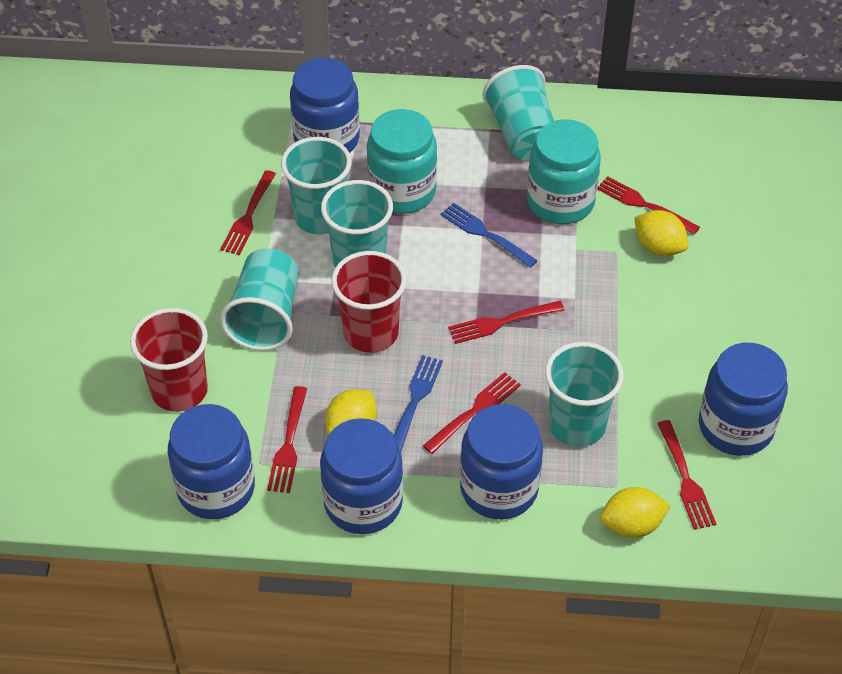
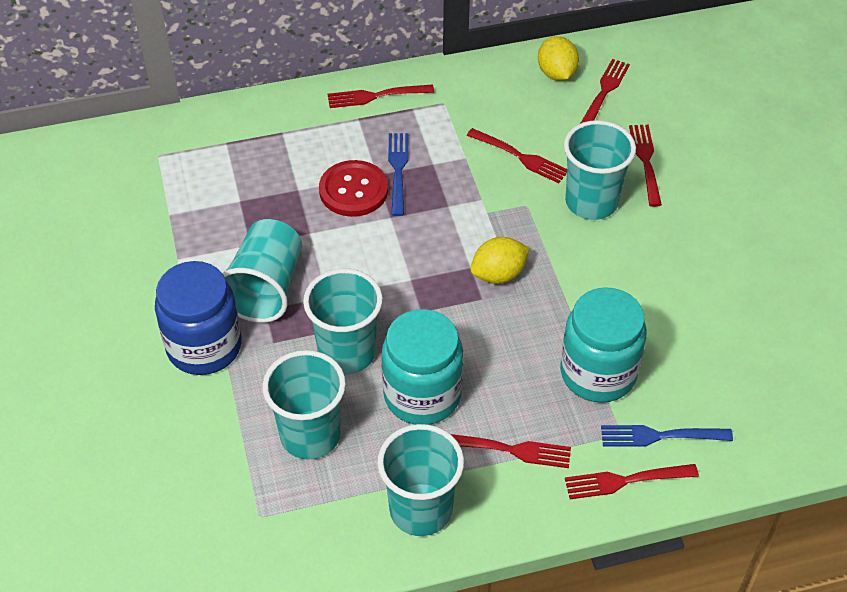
blue jar: 5 -> 1
red button: 0 -> 1
red cup: 2 -> 0
yellow lemon: 3 -> 2

